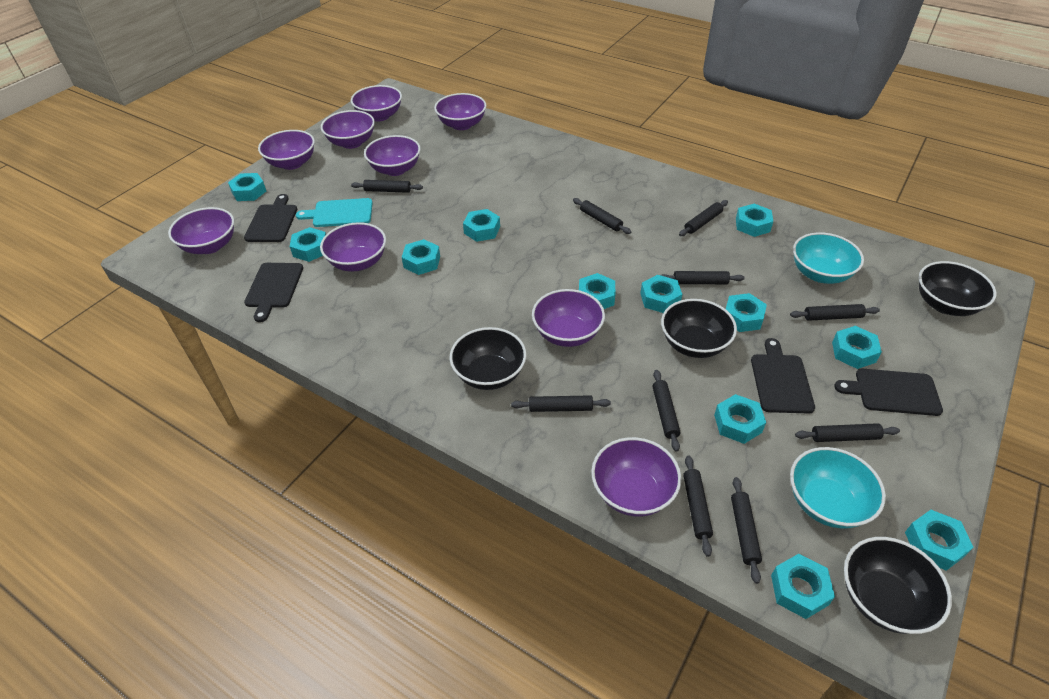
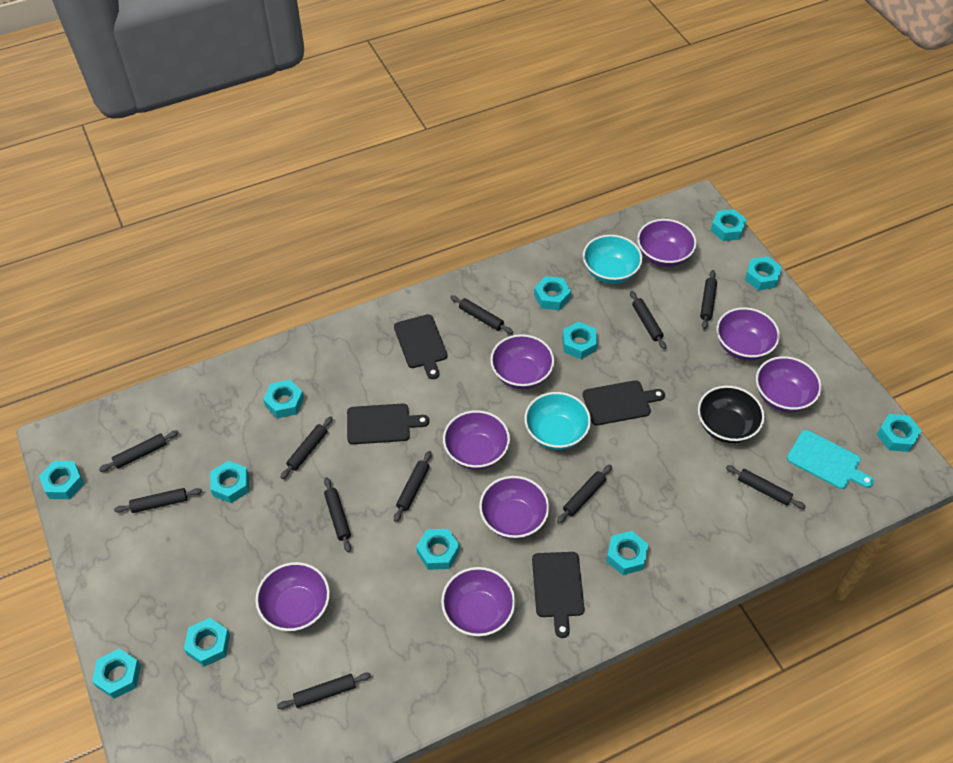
black bowl: 4 -> 1
black rolling pin: 10 -> 11
purple bowl: 9 -> 8

